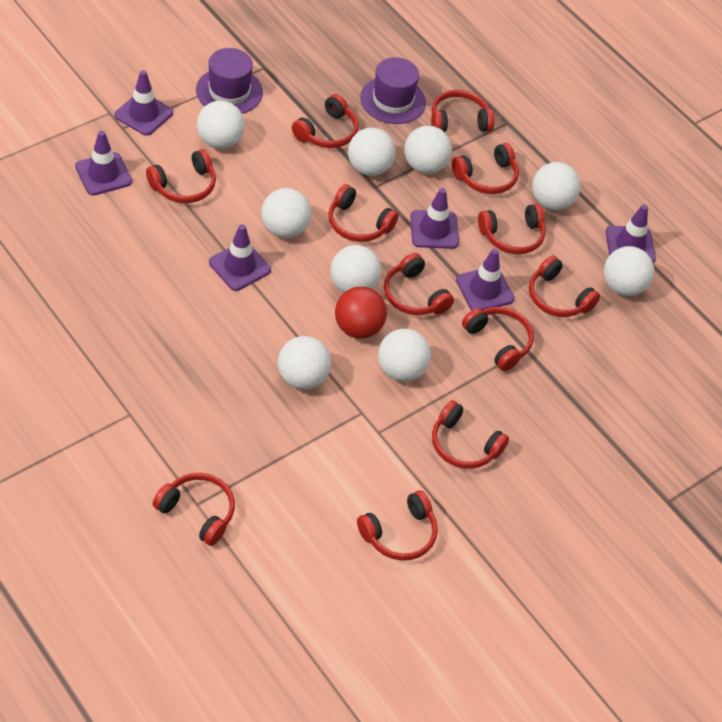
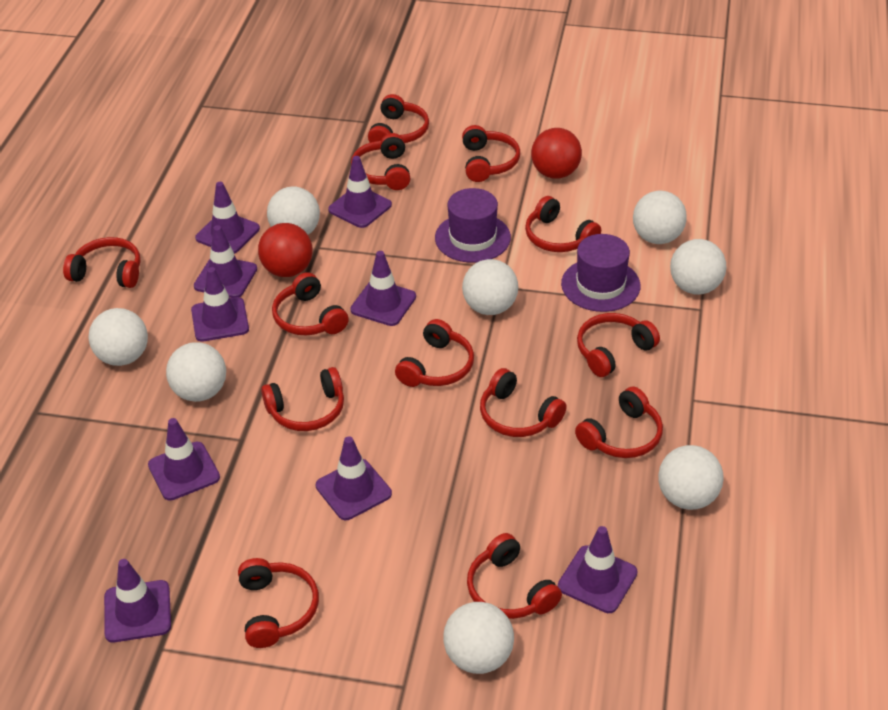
purple traffic cone: 6 -> 9
red ball: 1 -> 2
red headphones: 12 -> 13
white ball: 9 -> 8

